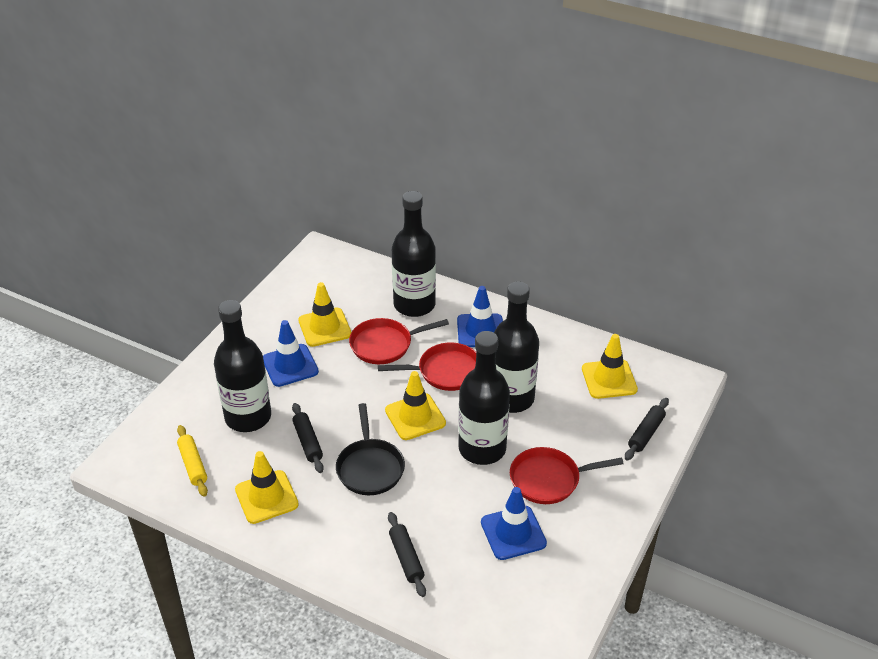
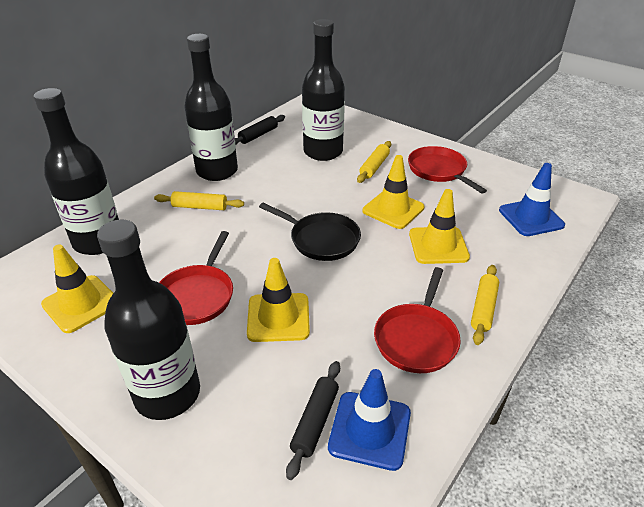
black rolling pin: 3 -> 2
blue traffic cone: 3 -> 2
yellow rolling pin: 1 -> 3

